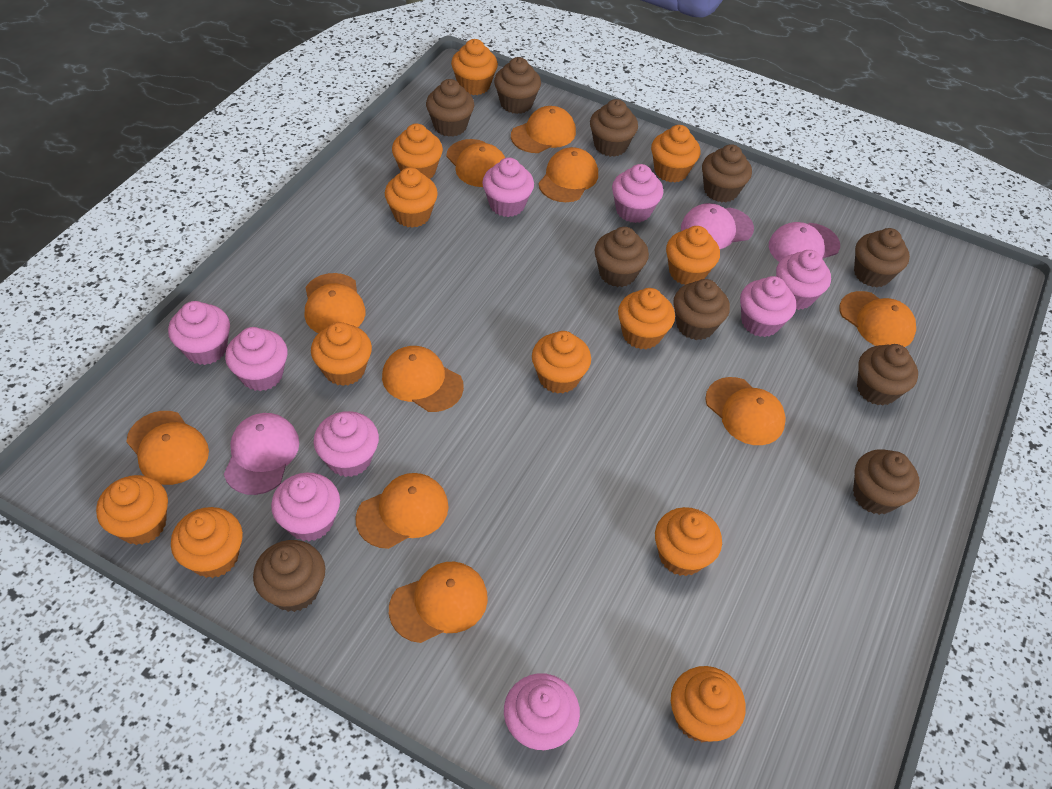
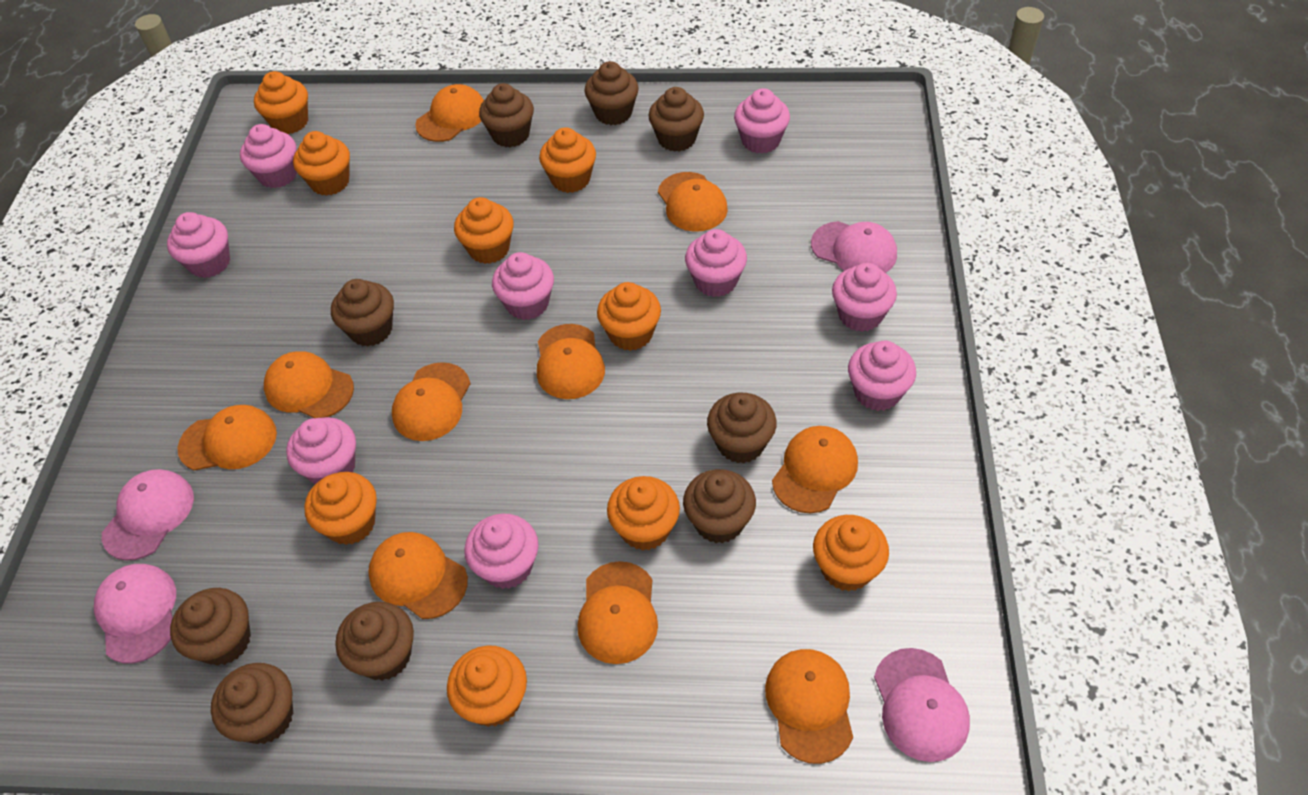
brown cupcake: 10 -> 9
orange cupcake: 12 -> 9
pink cap: 3 -> 4

